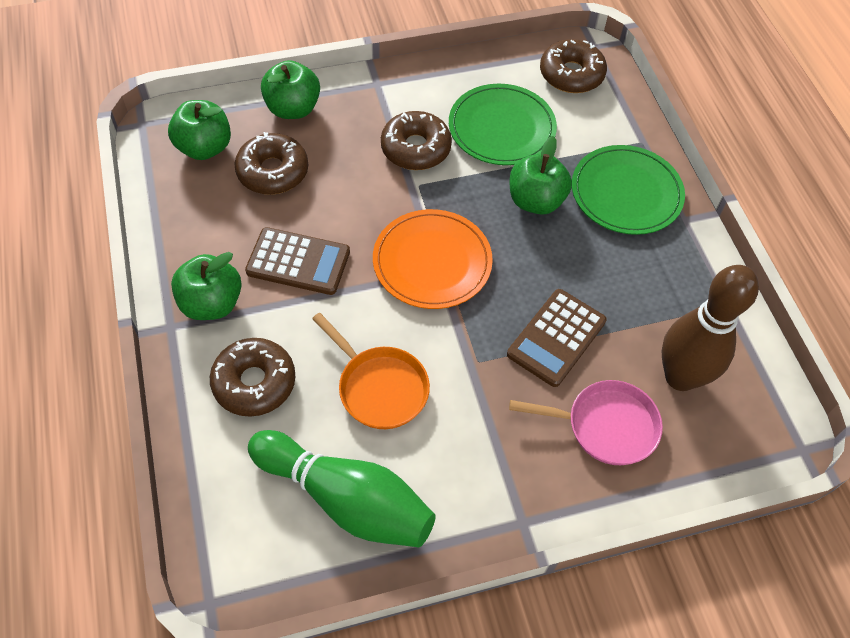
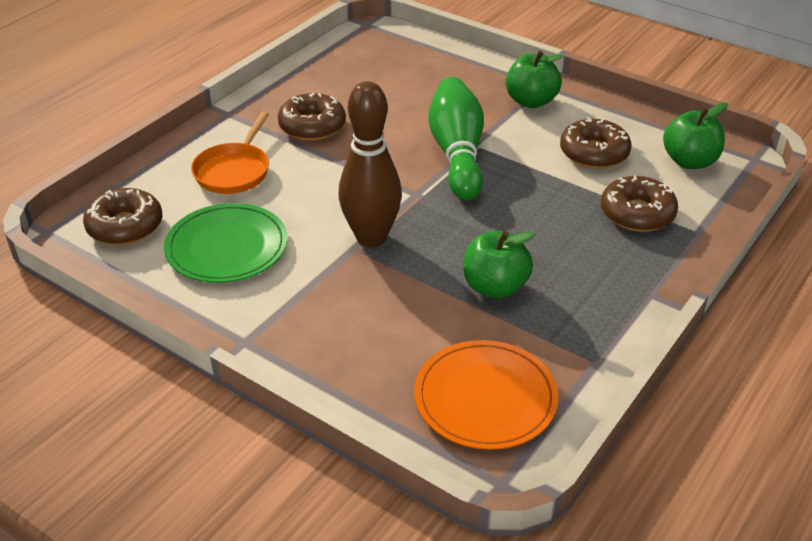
brown calculator: 2 -> 0
green apple: 4 -> 3
green plate: 2 -> 1
pink pan: 1 -> 0

